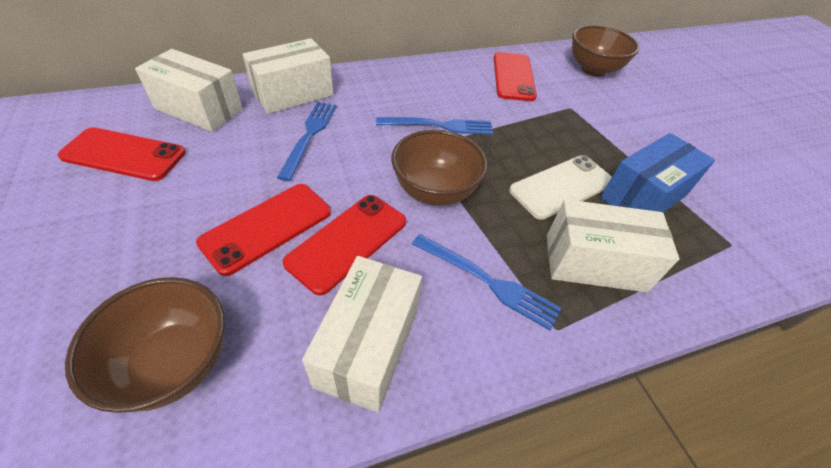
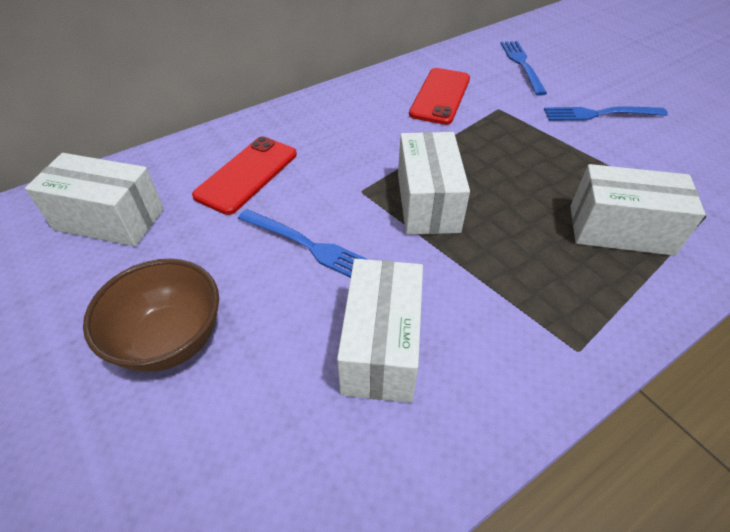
blue box: 1 -> 0
brown bowl: 3 -> 1
red phone: 4 -> 2
white phone: 1 -> 0

